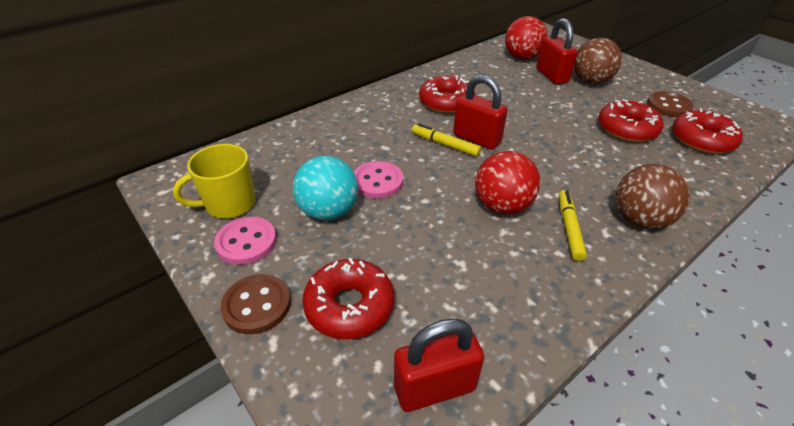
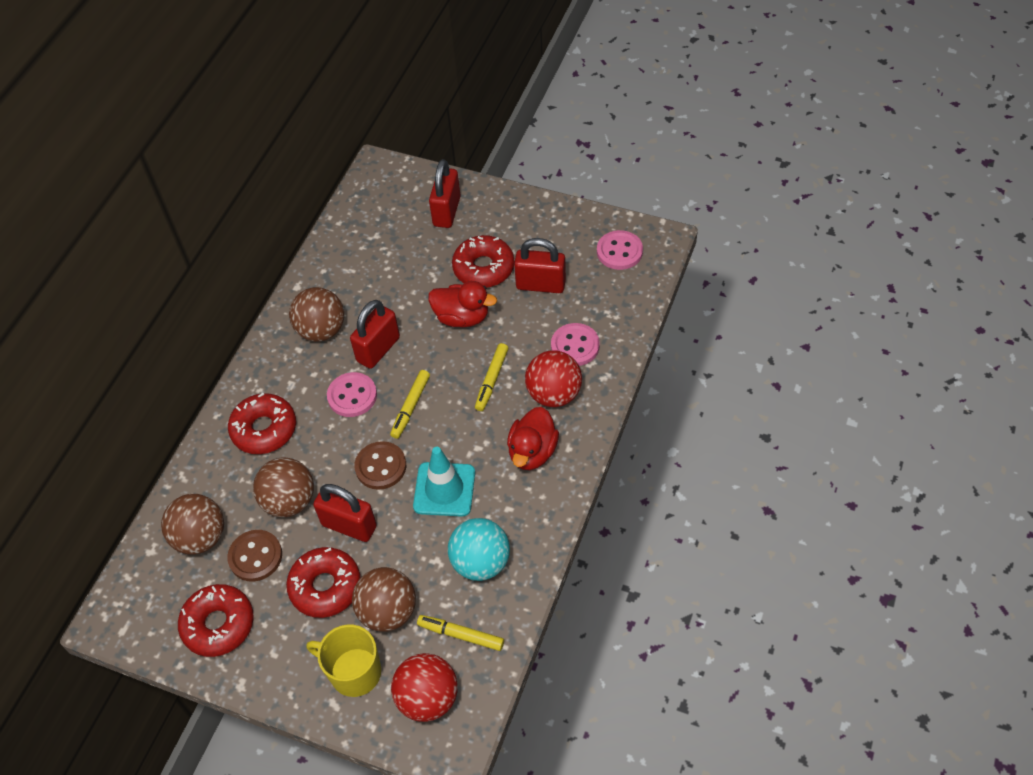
brown ball: 2 -> 4
pink button: 2 -> 3
red duck: 0 -> 2
red padlock: 3 -> 4
turquoise traffic cone: 0 -> 1
yellow marker: 2 -> 3

